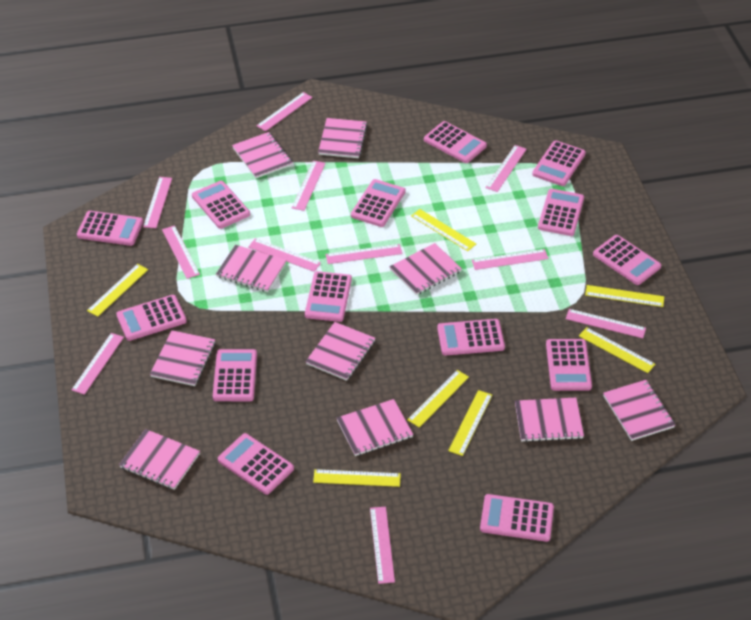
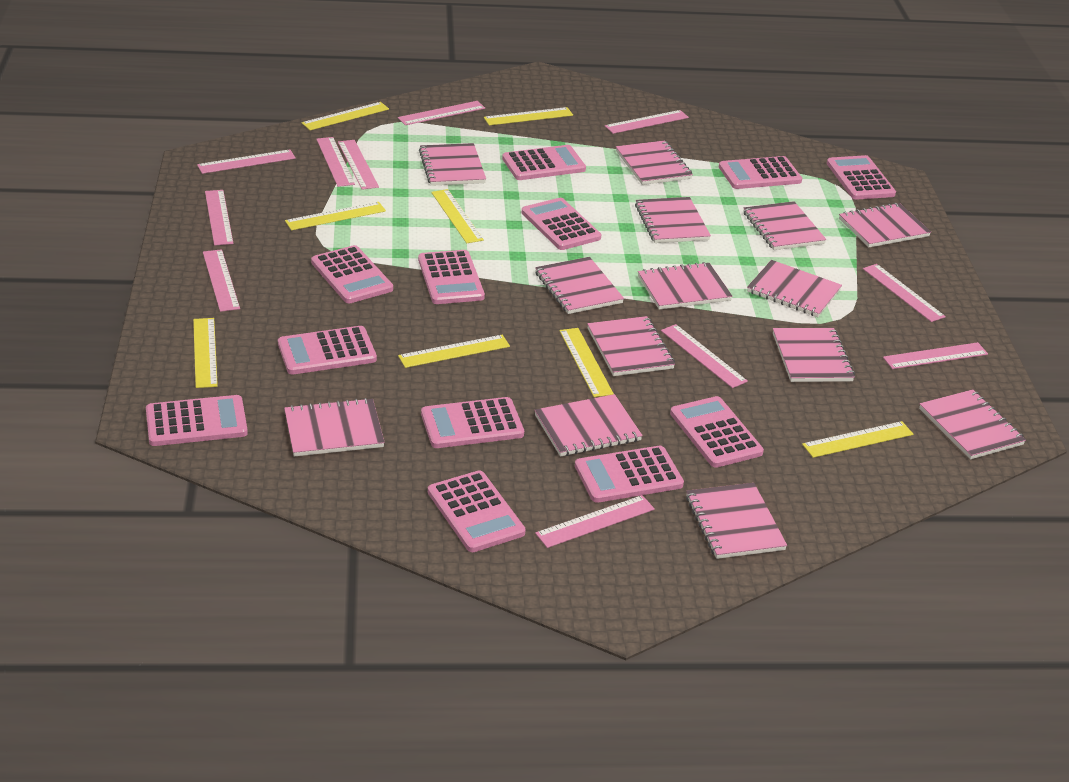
pink calculator: 14 -> 12
pink notebook: 10 -> 14
yellow ruler: 7 -> 8

